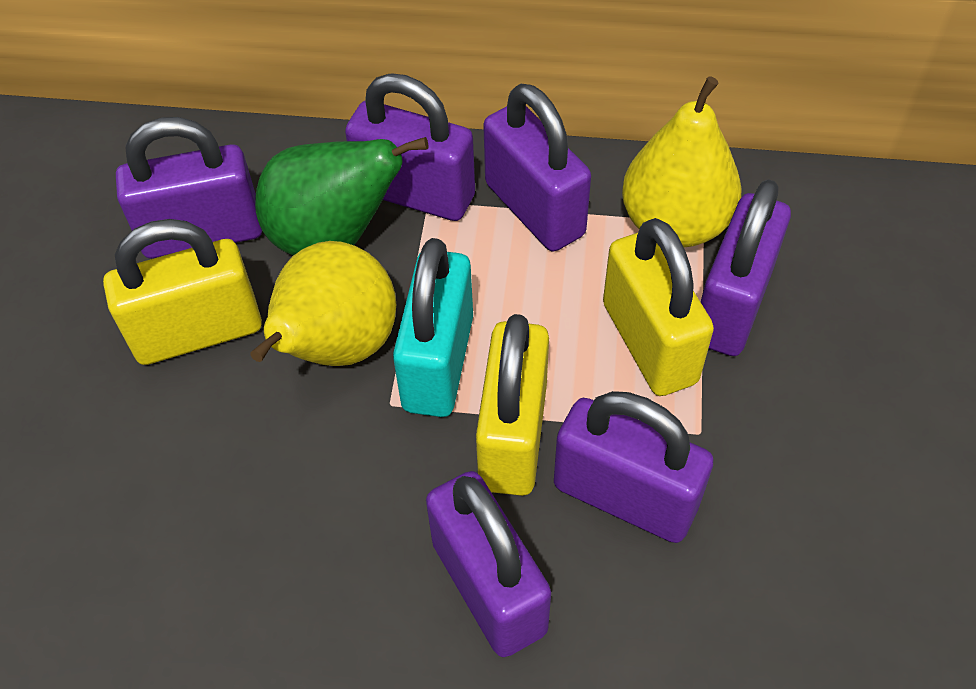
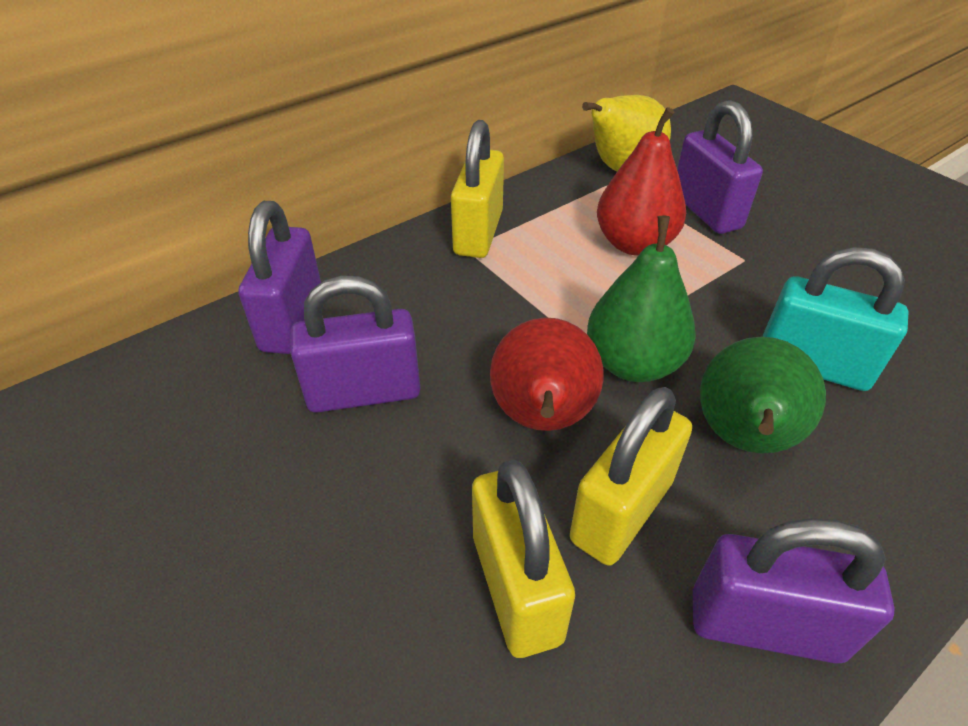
green pear: 1 -> 2
purple padlock: 6 -> 4
red pear: 0 -> 2
yellow pear: 2 -> 1

